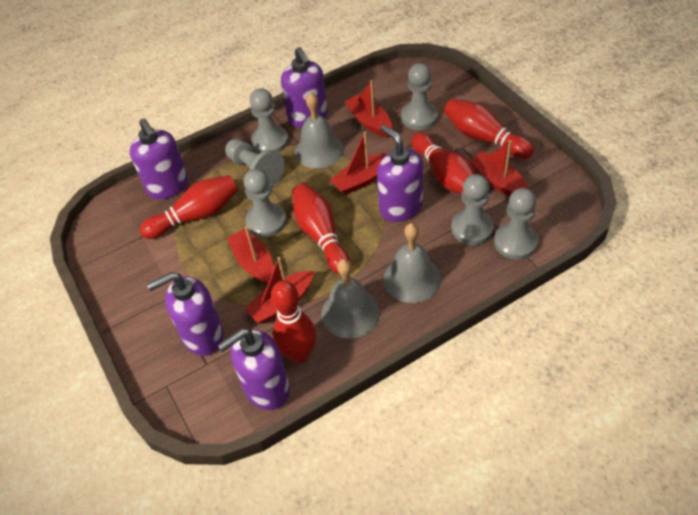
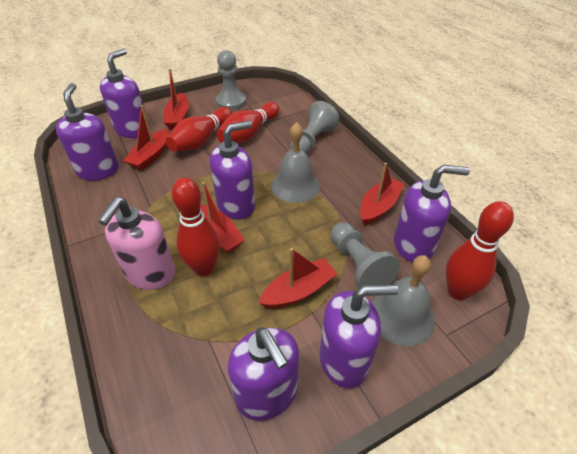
grey bell: 3 -> 2
grey pawn: 6 -> 3
pink soap dispenser: 0 -> 1
purple soap dispenser: 5 -> 6
red bowling pin: 5 -> 4

